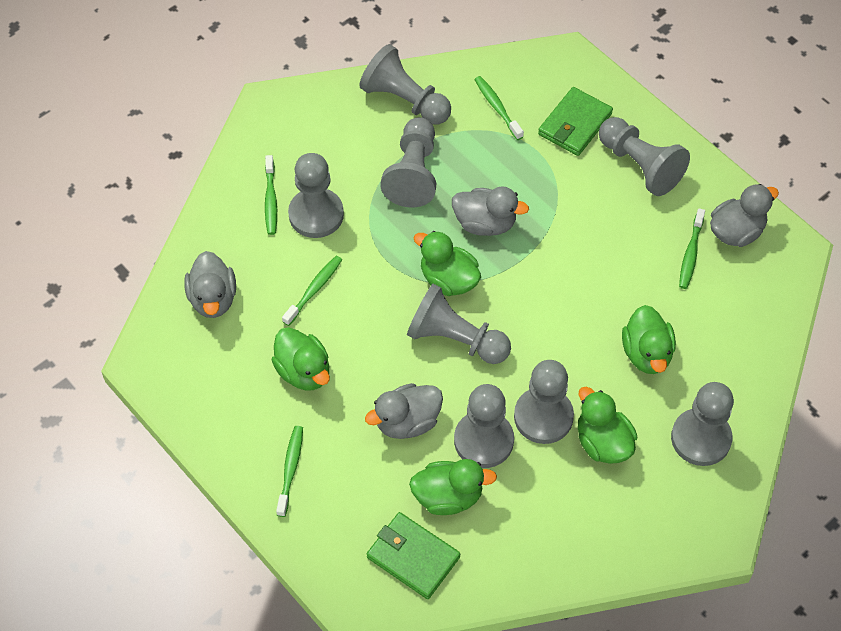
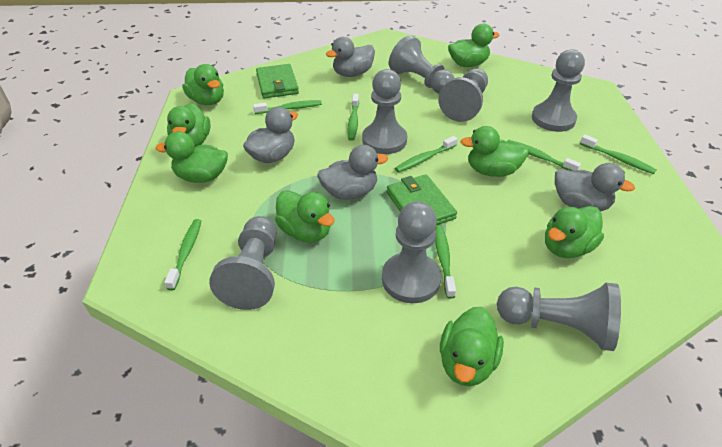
green duck: 5 -> 8
green toothbrush: 5 -> 7
grey pawn: 8 -> 7

